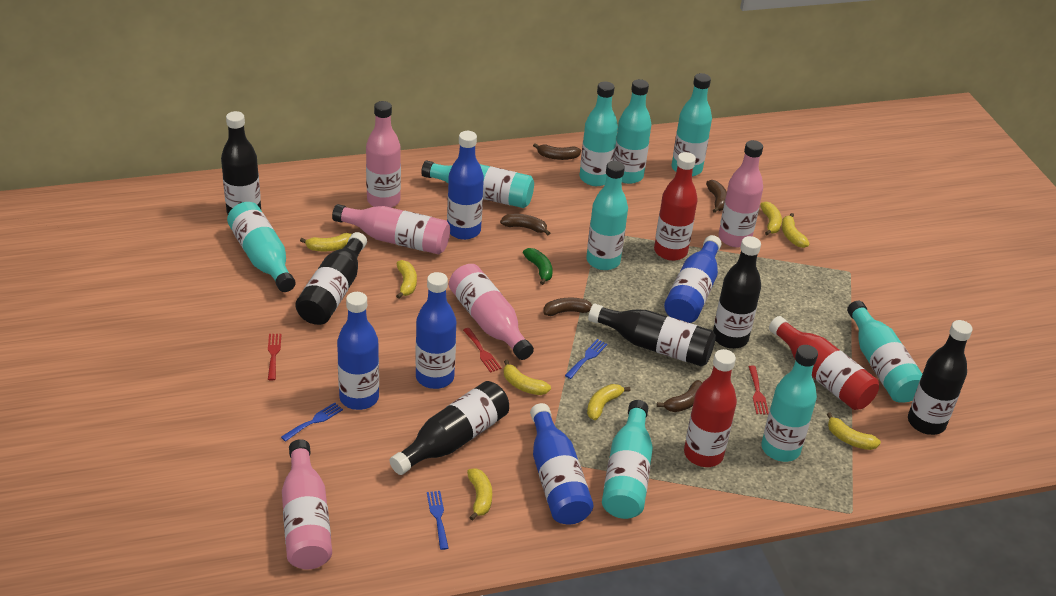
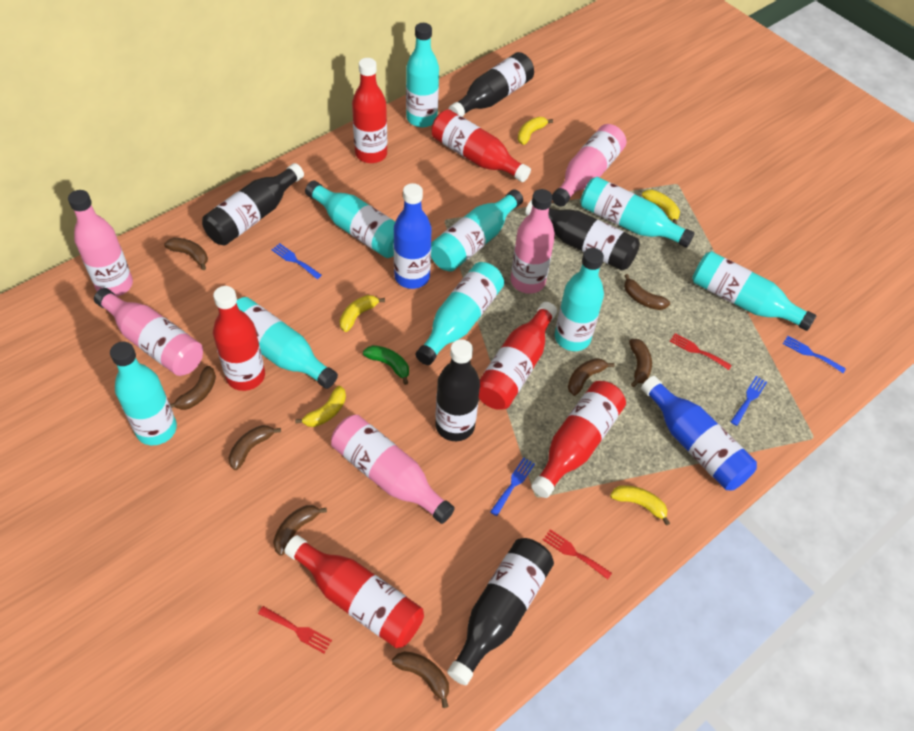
black bottle: 6 -> 5
blue bottle: 5 -> 2
blue fork: 3 -> 4
brown banana: 5 -> 8
red bottle: 3 -> 6
yellow banana: 8 -> 5

